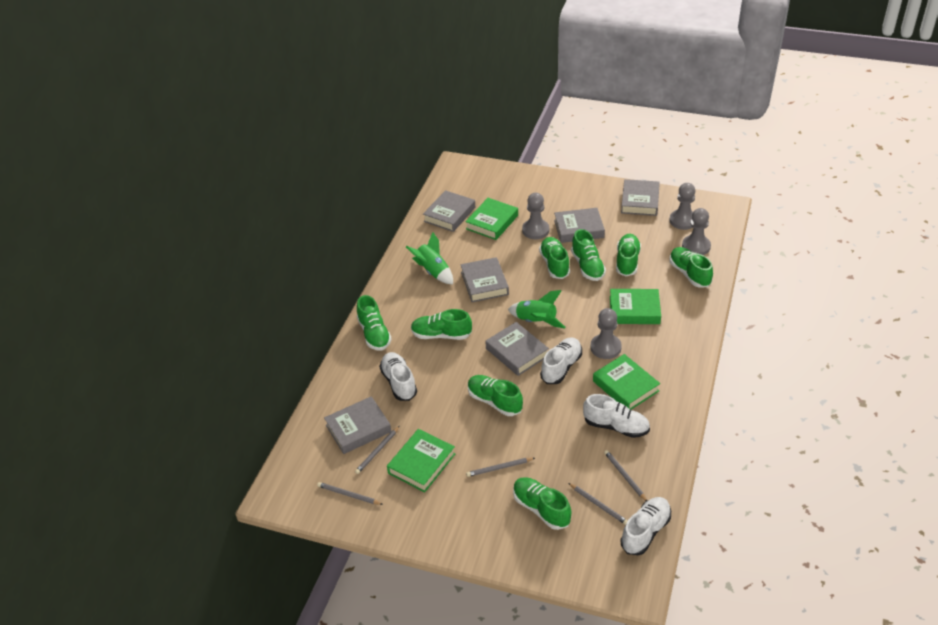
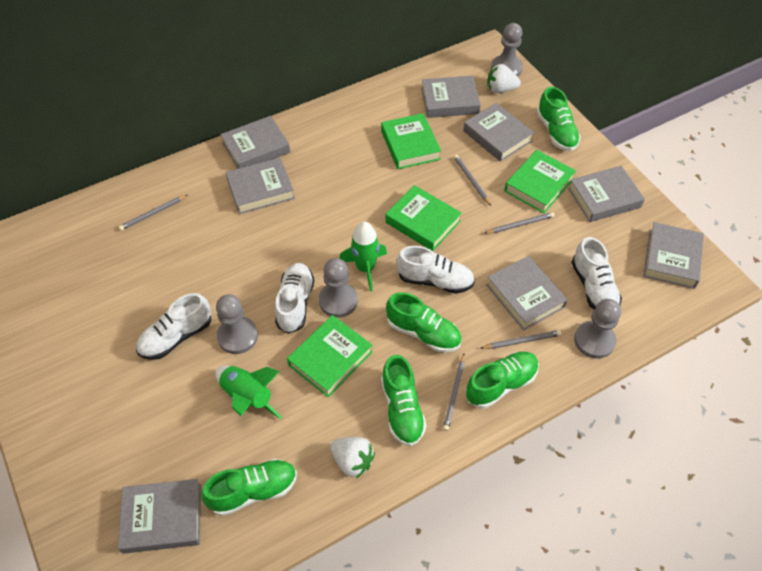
green shoe: 8 -> 5
grey book: 6 -> 8
white strawberry: 0 -> 2

